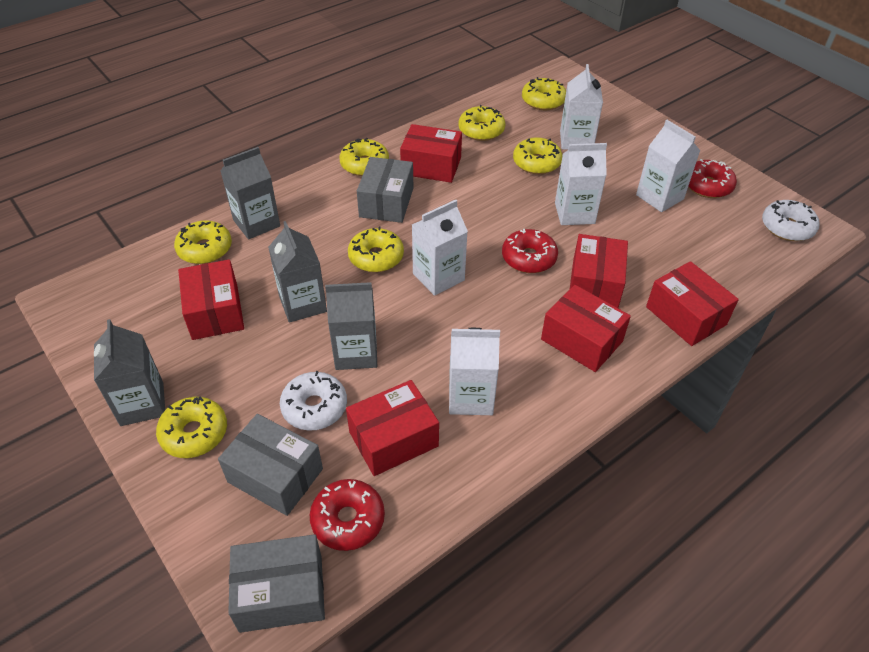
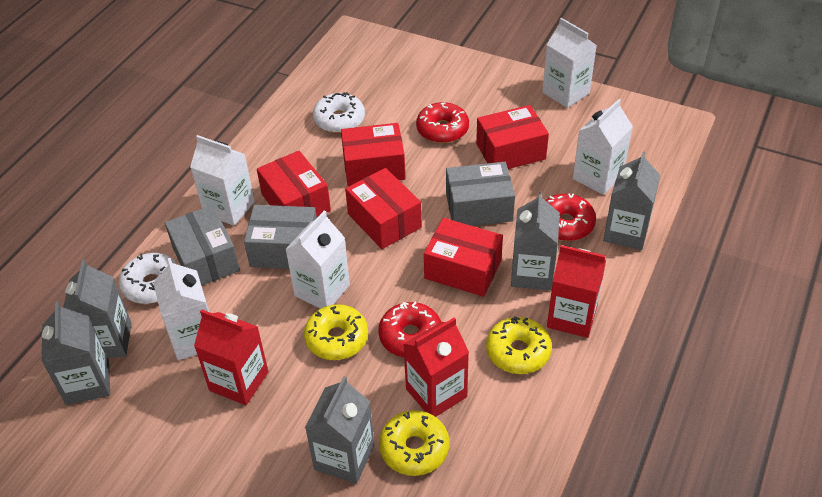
grey carton: 4 -> 5
red box: 6 -> 5
red carton: 0 -> 3
yellow donut: 7 -> 3

